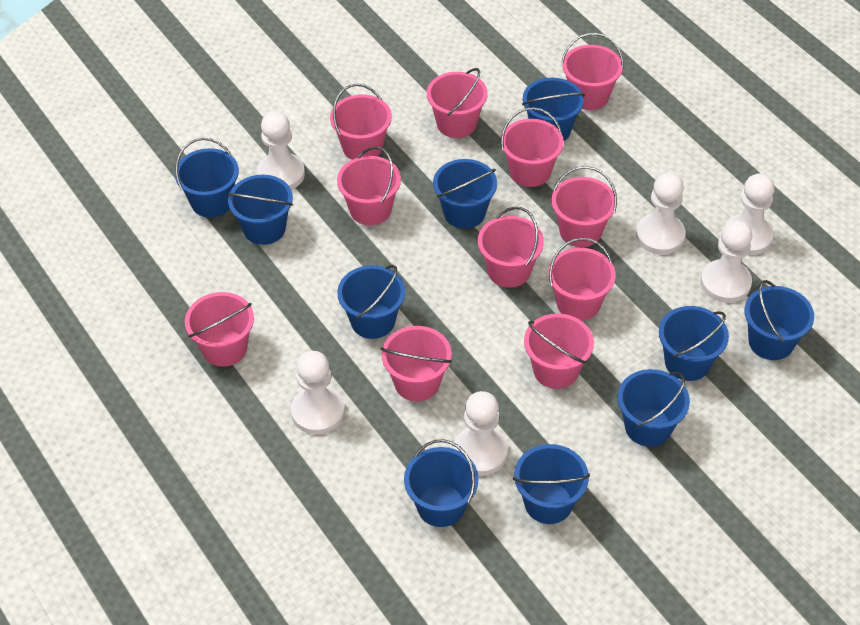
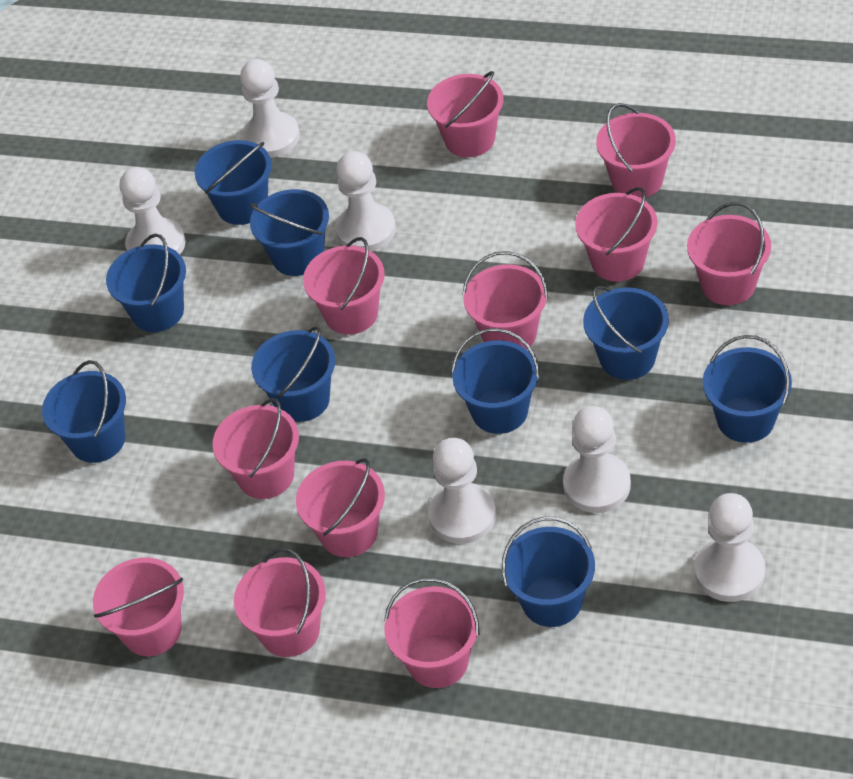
blue bucket: 10 -> 9

